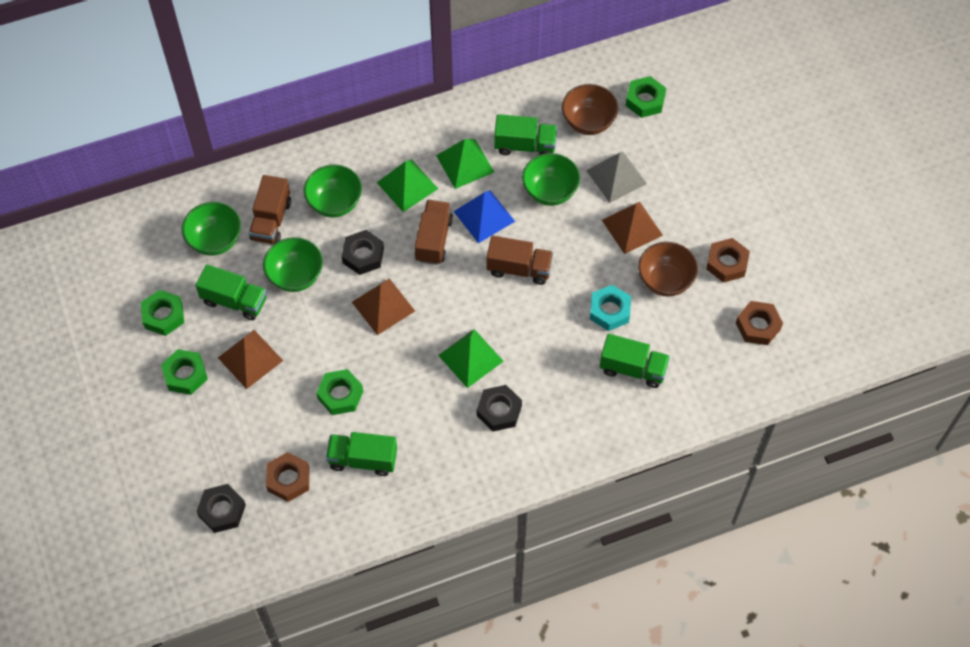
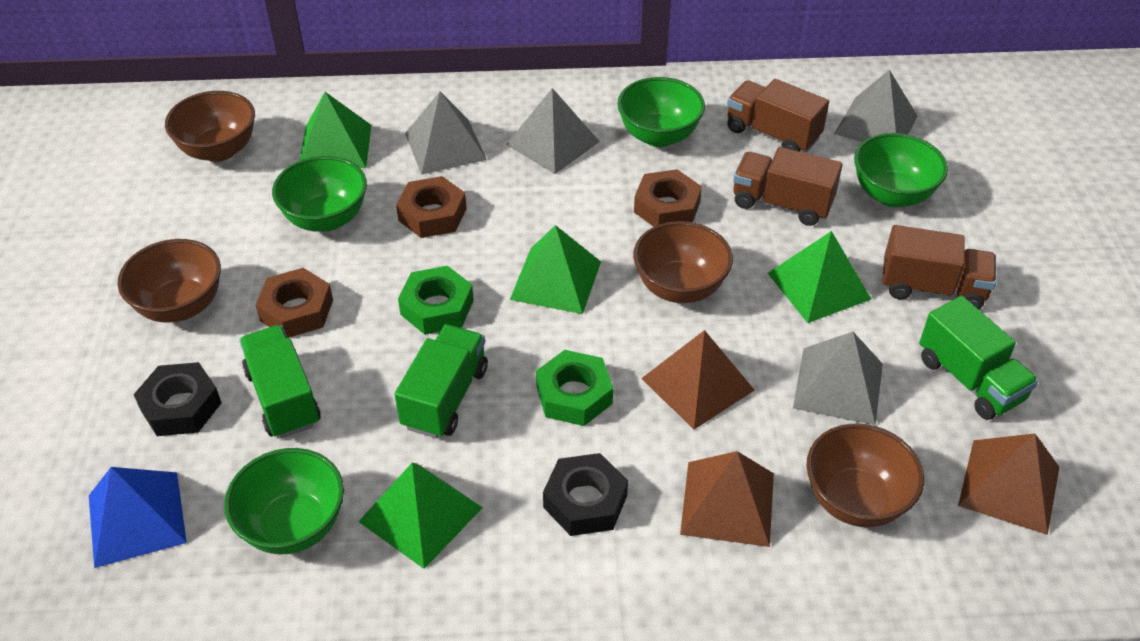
black nut: 3 -> 2
brown bowl: 2 -> 4
green nut: 4 -> 2
green pyramid: 3 -> 4
green truck: 4 -> 3
grey pyramid: 1 -> 4
turquoise nut: 1 -> 0

